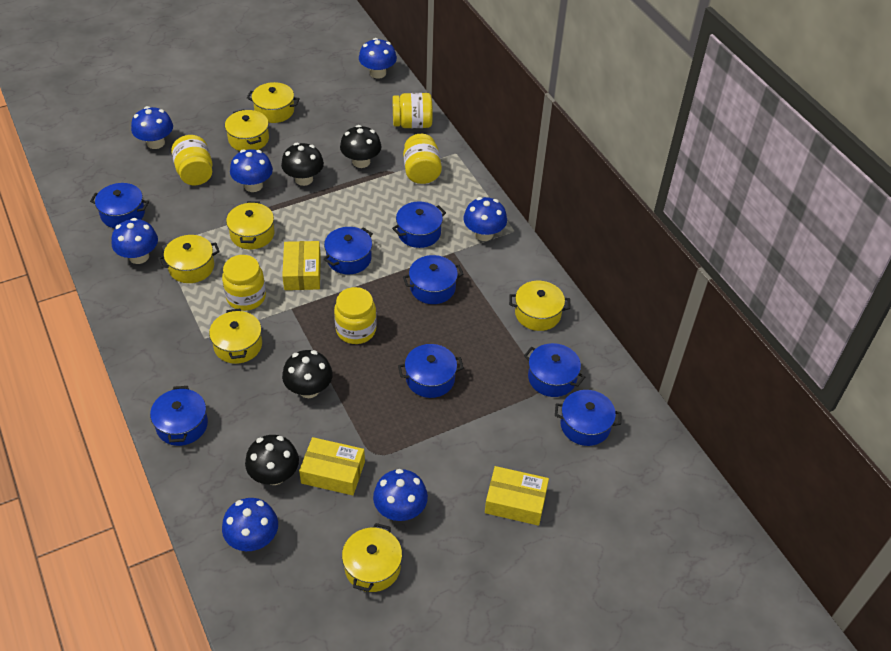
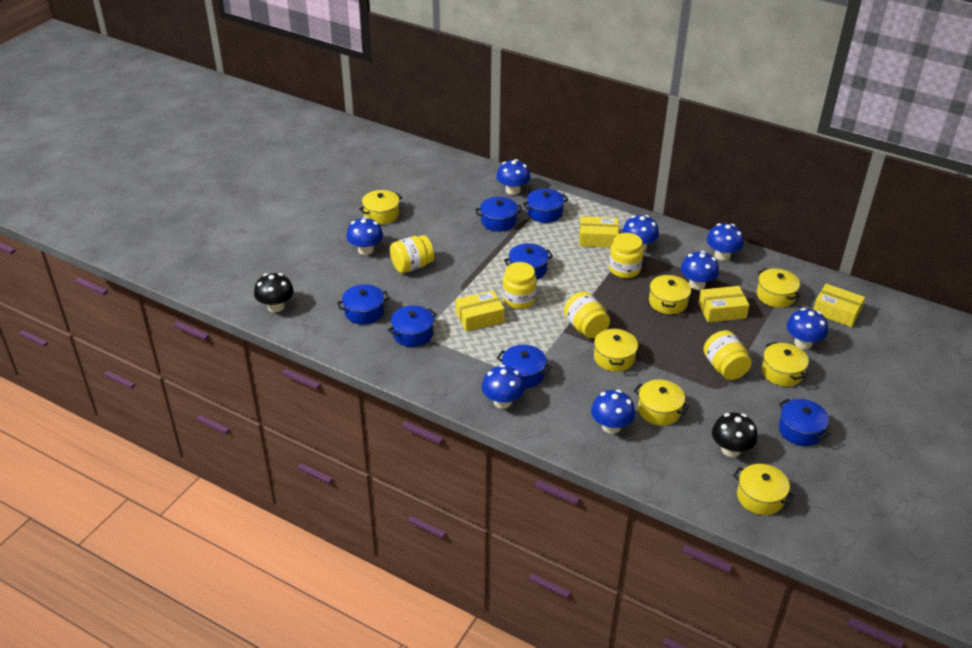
black mushroom: 4 -> 2
blue mushroom: 7 -> 8
blue pot: 8 -> 7
yellow box: 3 -> 4

